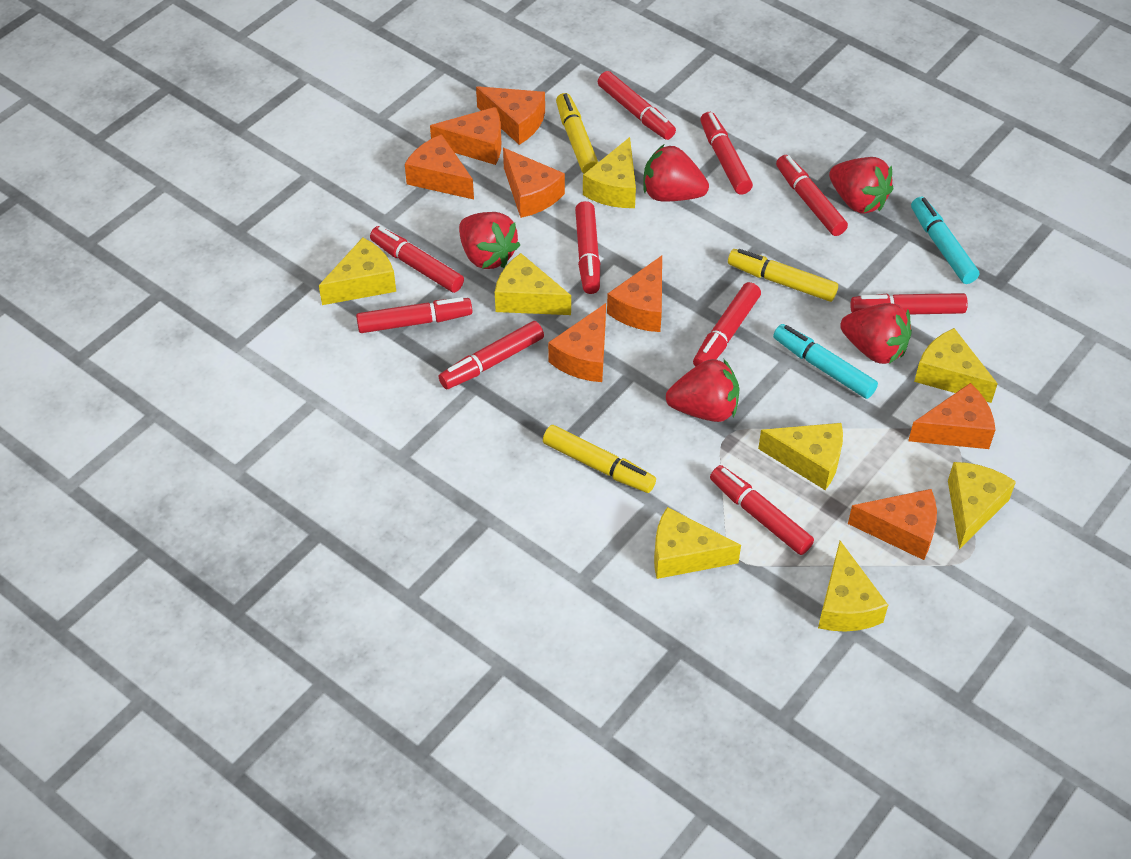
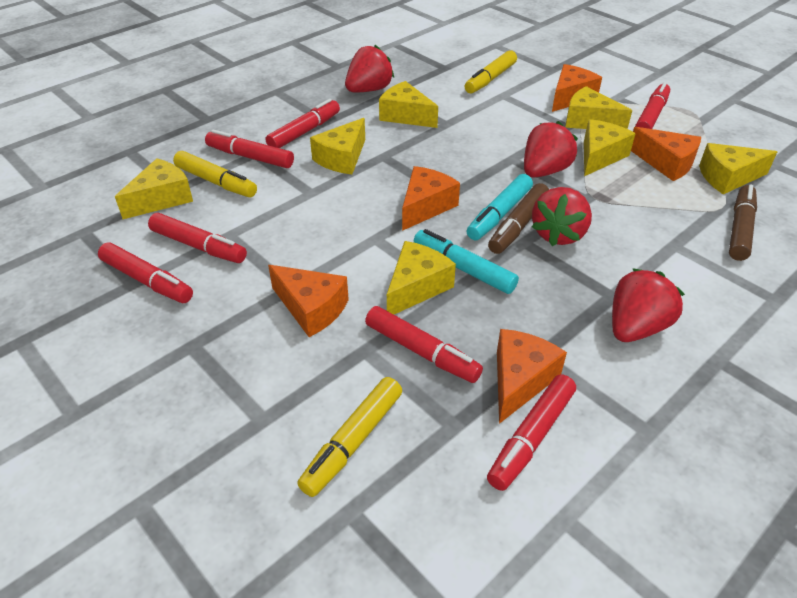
brown marker: 0 -> 2
orange cheese: 8 -> 5
red marker: 10 -> 7
red strawberry: 5 -> 4
yellow cheese: 8 -> 7

